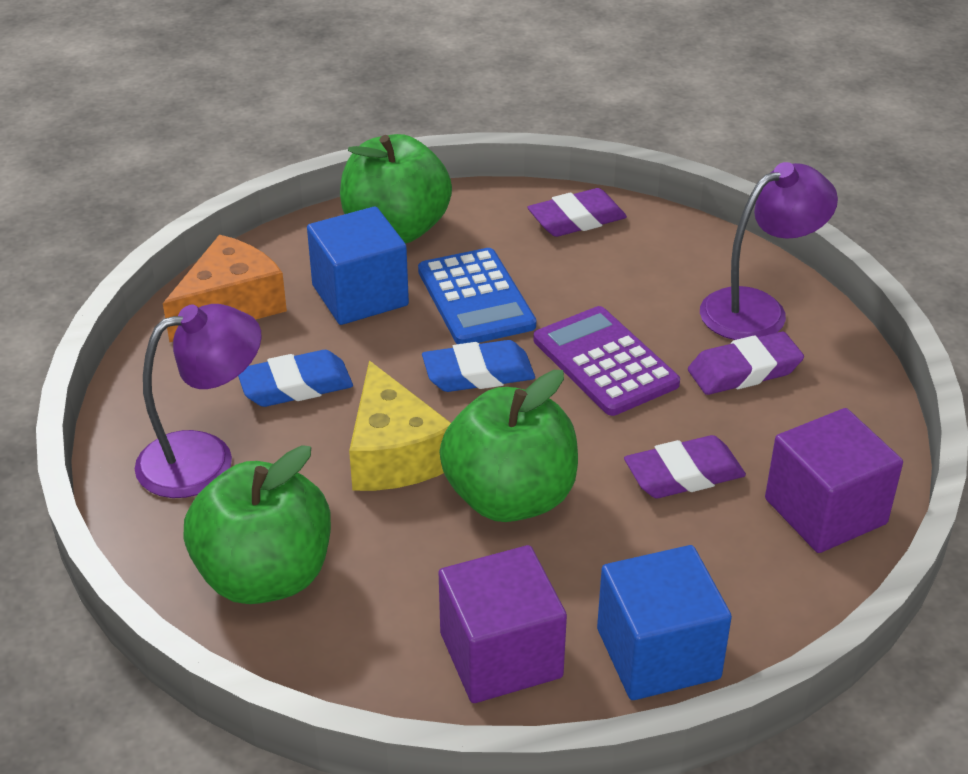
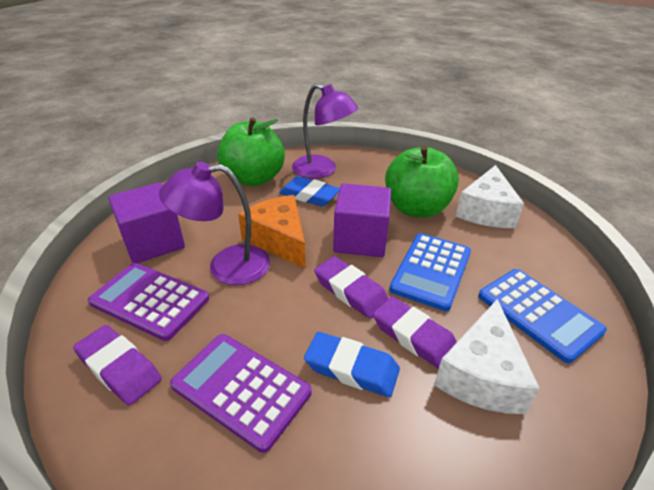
blue calculator: 1 -> 2
blue cube: 2 -> 0
green apple: 3 -> 2
purple calculator: 1 -> 2
white cheese: 0 -> 2
yellow cheese: 1 -> 0

